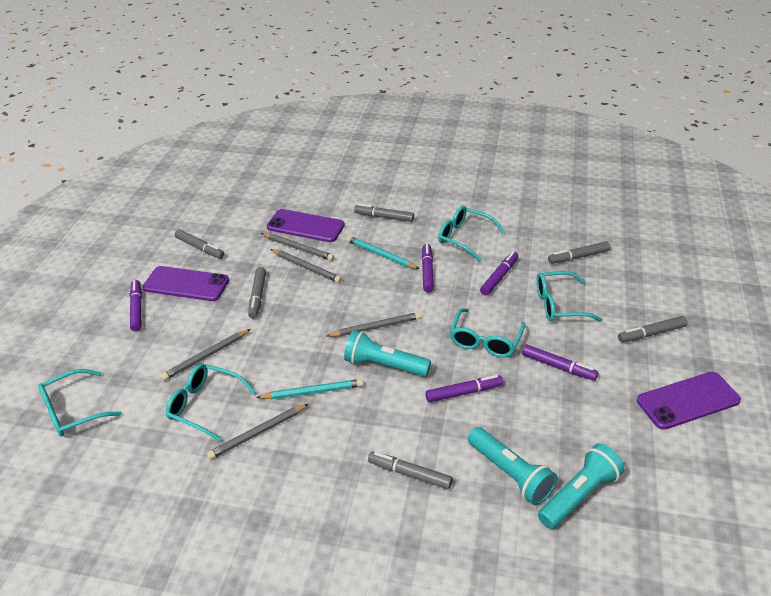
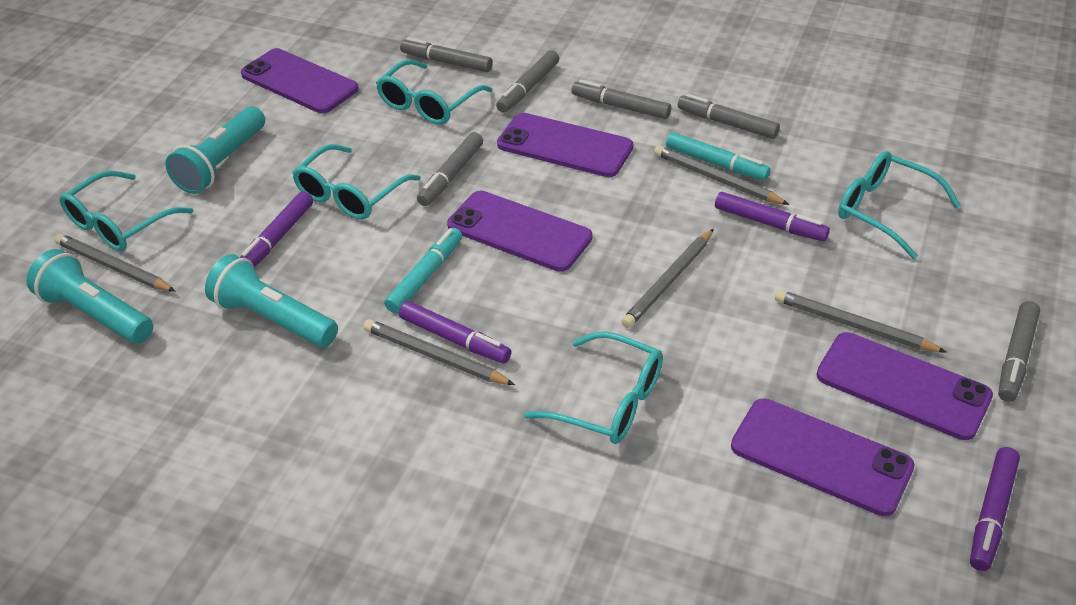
purple marker: 5 -> 4
purple phone: 3 -> 5
turquoise marker: 0 -> 2
turquoise pencil: 2 -> 0

